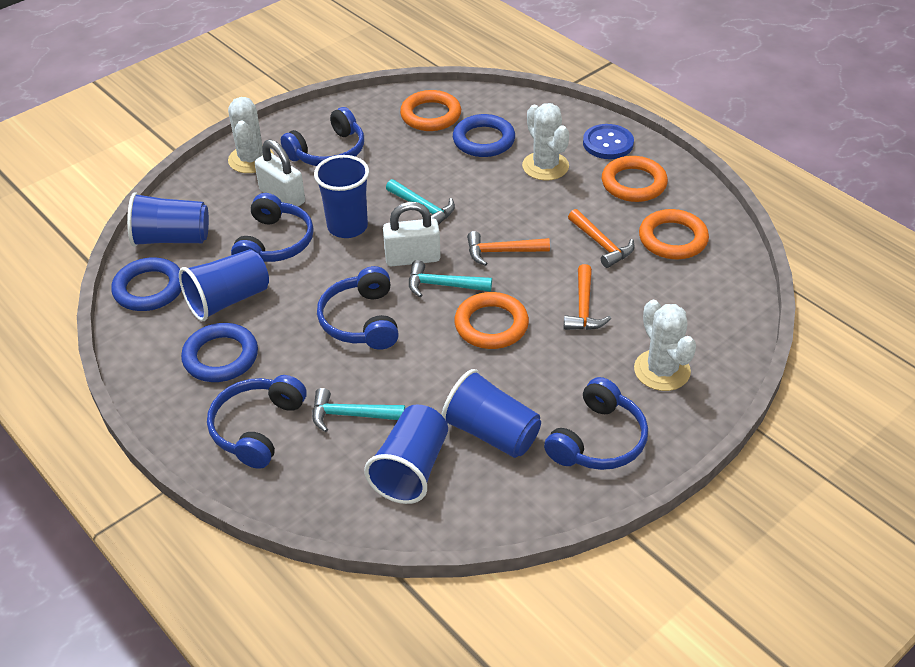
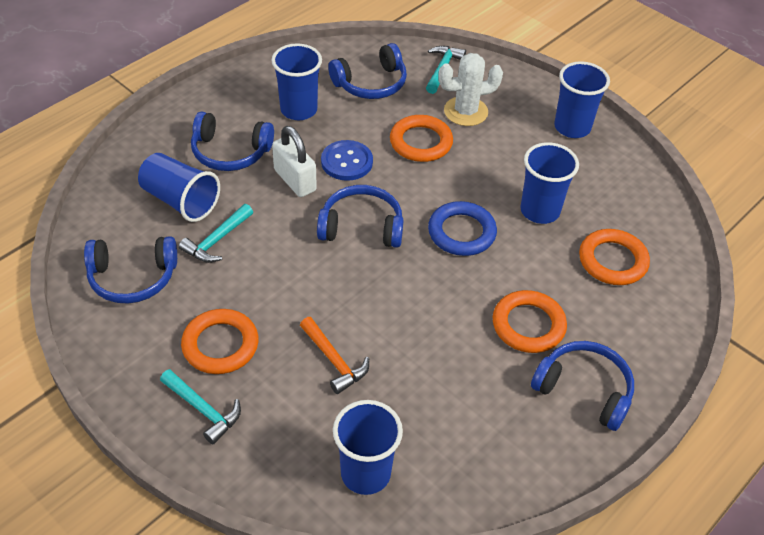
blue ring: 3 -> 1
orange hammer: 3 -> 1
white cactus: 3 -> 1
white padlock: 2 -> 1

